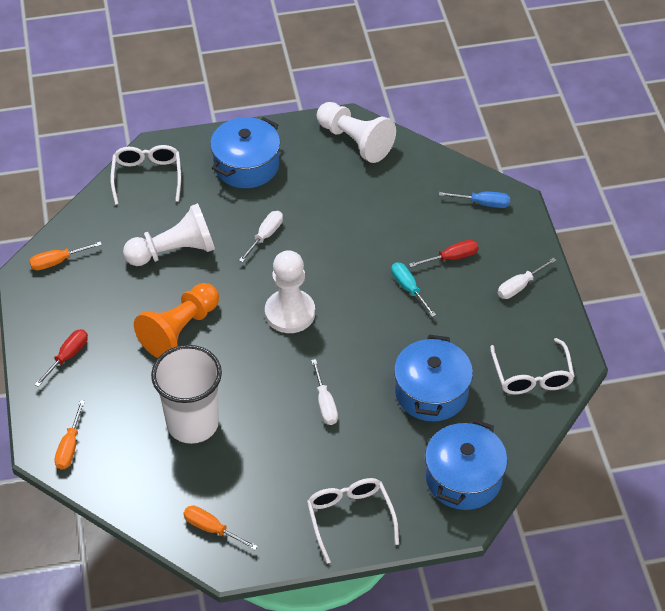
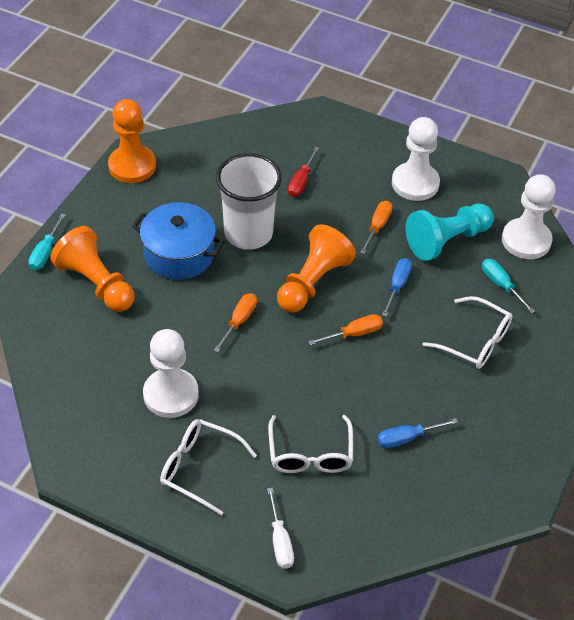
blue pot: 3 -> 1
blue screwdriver: 1 -> 2
orange pawn: 1 -> 3
red screwdriver: 2 -> 1
turquoise pawn: 0 -> 1
turquoise screwdriver: 1 -> 2
white screwdriver: 3 -> 1

